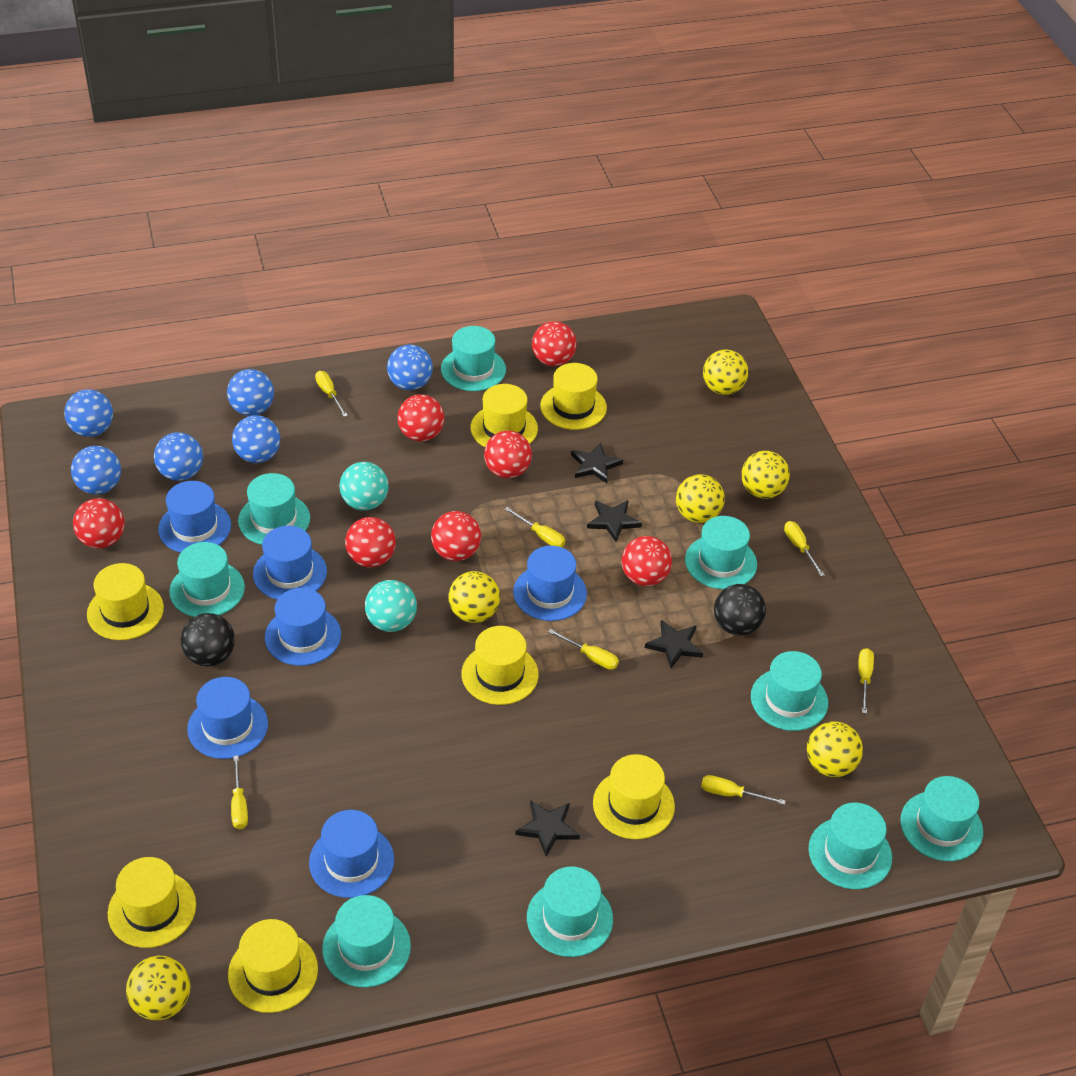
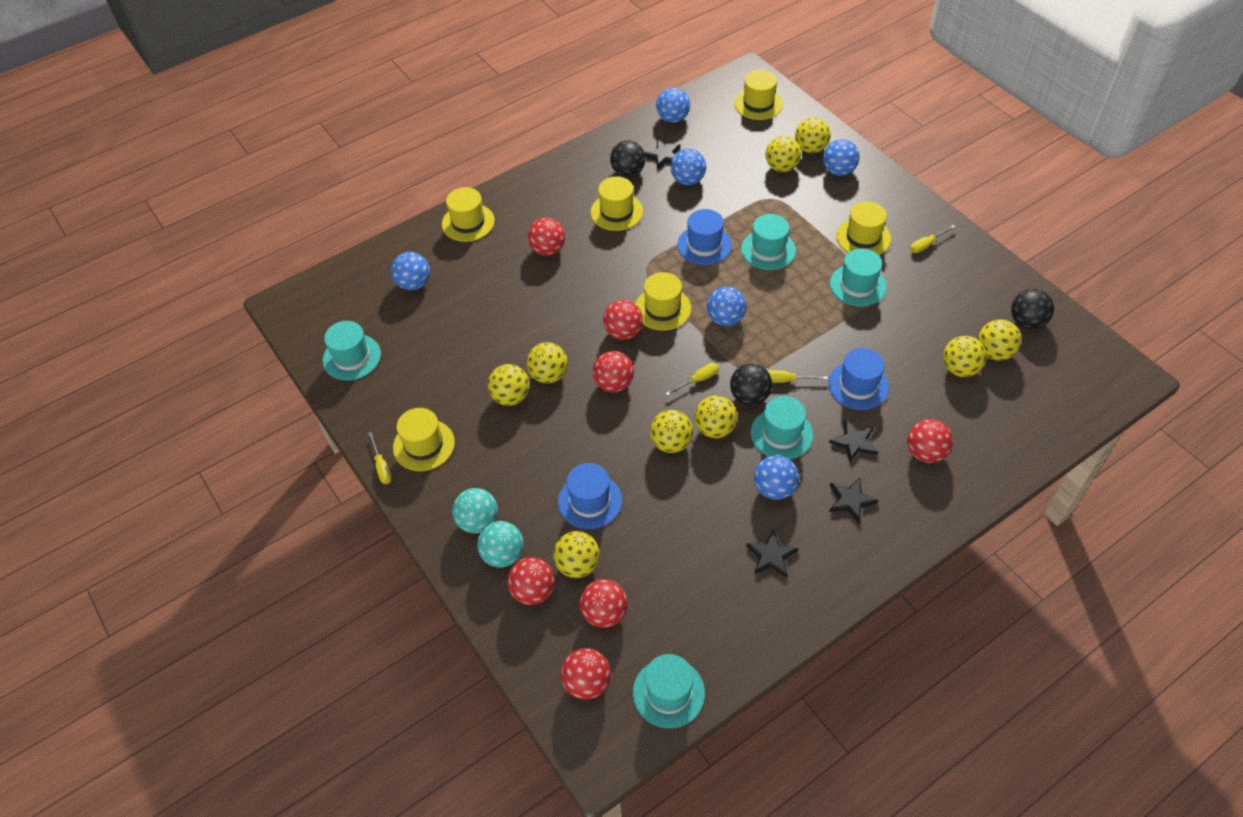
black ball: 2 -> 3
blue hat: 6 -> 3
turquoise hat: 9 -> 5
yellow ball: 6 -> 9
yellow hat: 7 -> 6
yellow screwdriver: 7 -> 4

